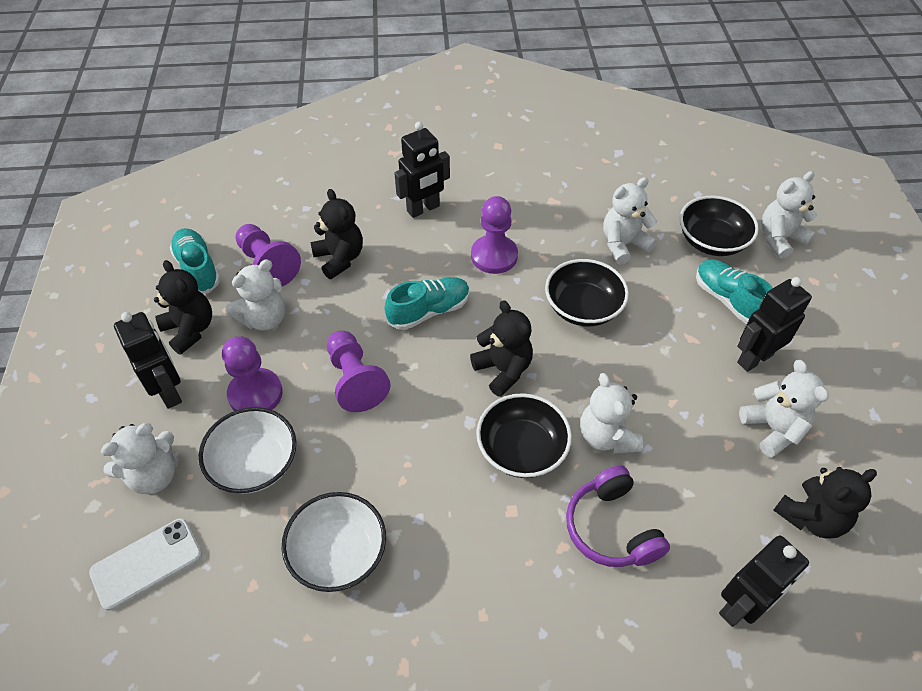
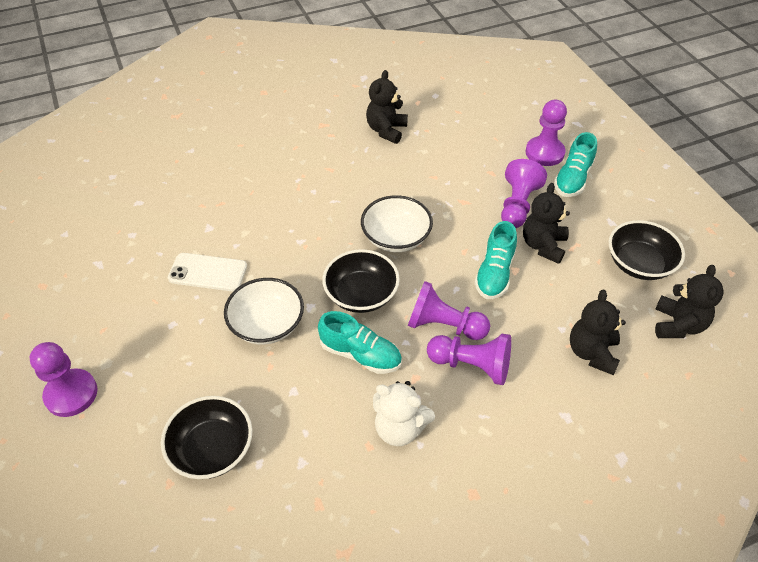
black robot: 4 -> 0
purple headphones: 1 -> 0
purple pawn: 4 -> 5
white teddy bear: 6 -> 1

